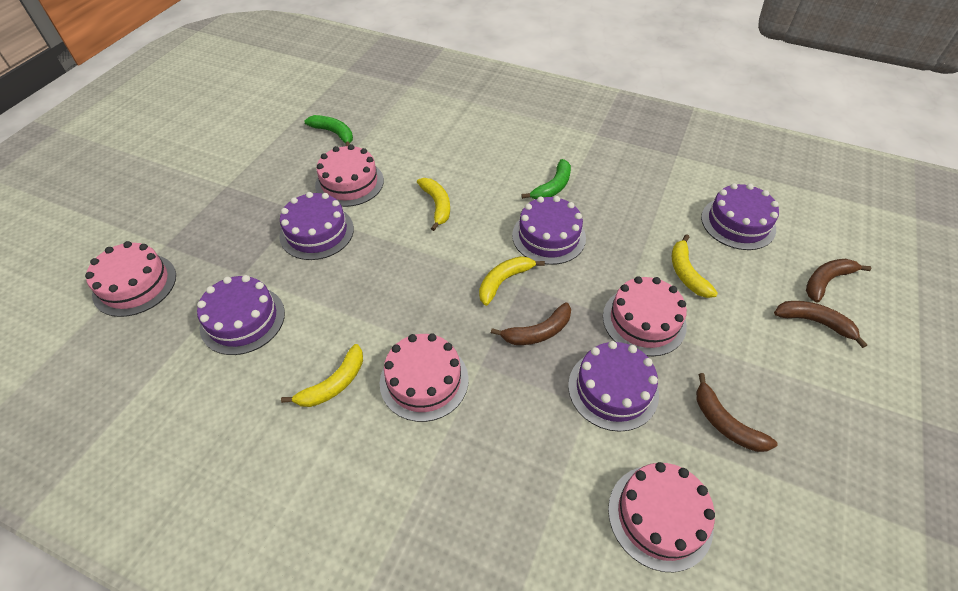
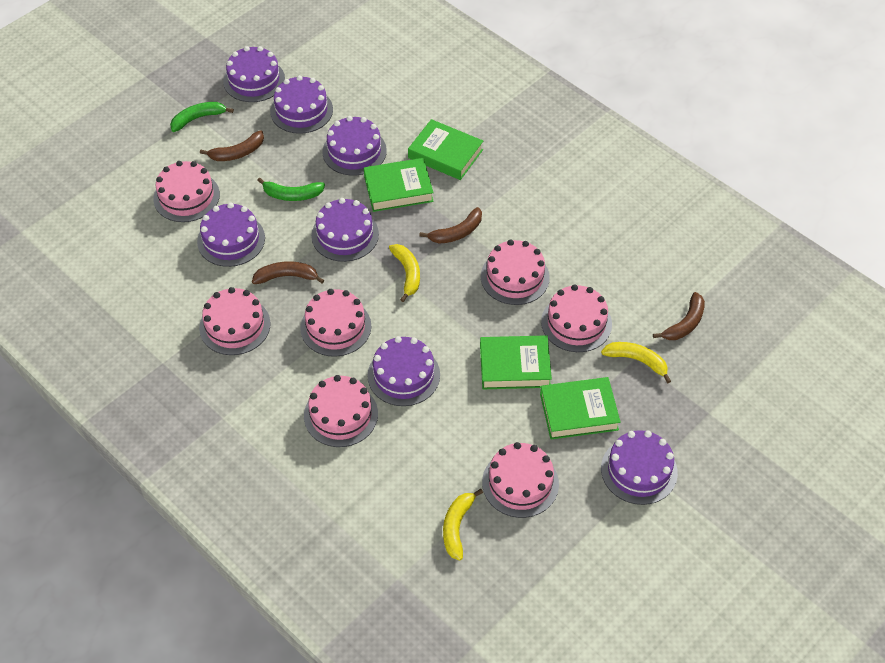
green book: 0 -> 4
pink cake: 5 -> 7
purple cake: 5 -> 7
yellow banana: 4 -> 3

